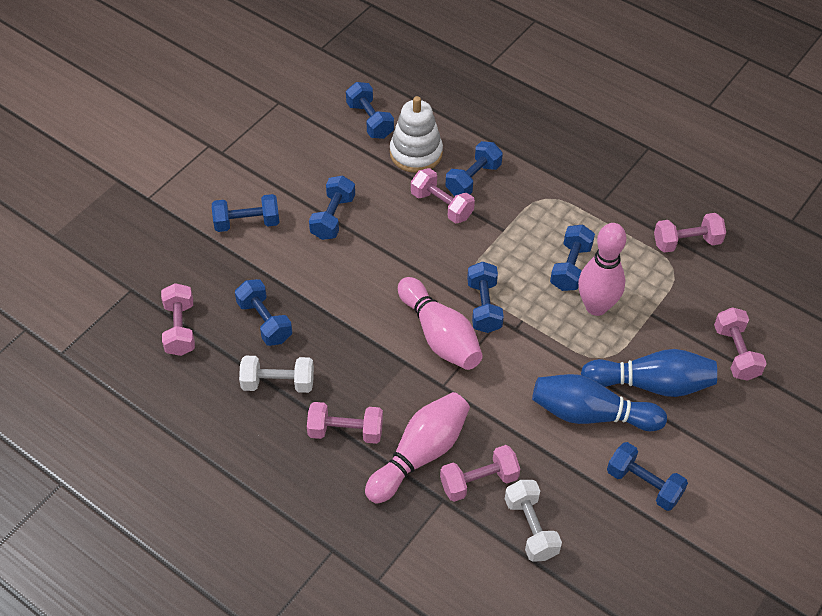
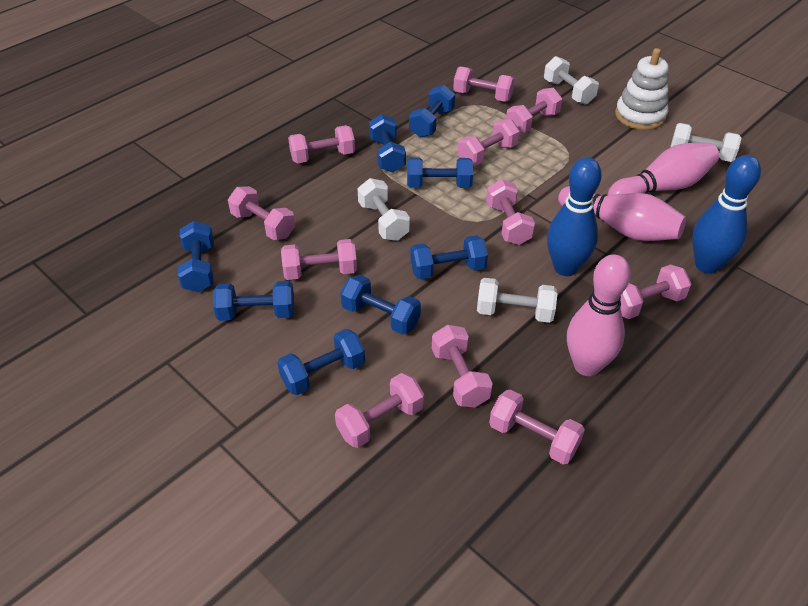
pink dumbbell: 6 -> 11
white dumbbell: 2 -> 4

